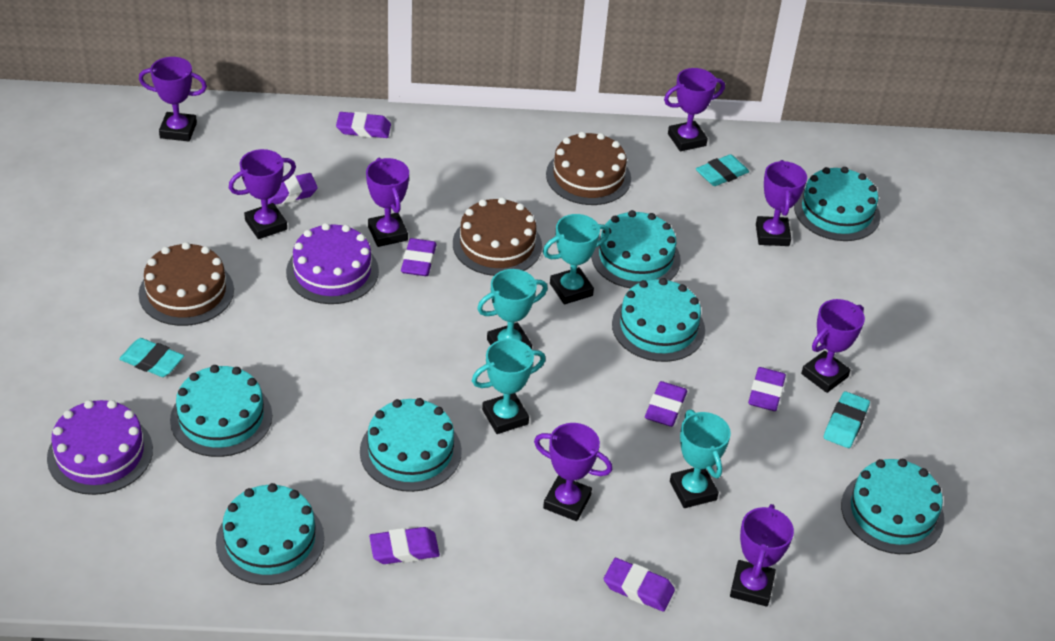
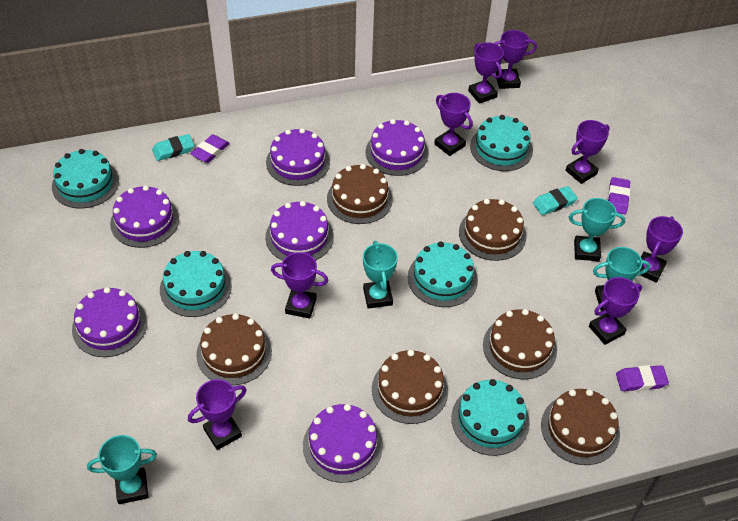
brown cake: 3 -> 6
purple cake: 2 -> 6
purple eraser: 7 -> 3
turquoise cake: 7 -> 5
turquoise eraser: 3 -> 2

